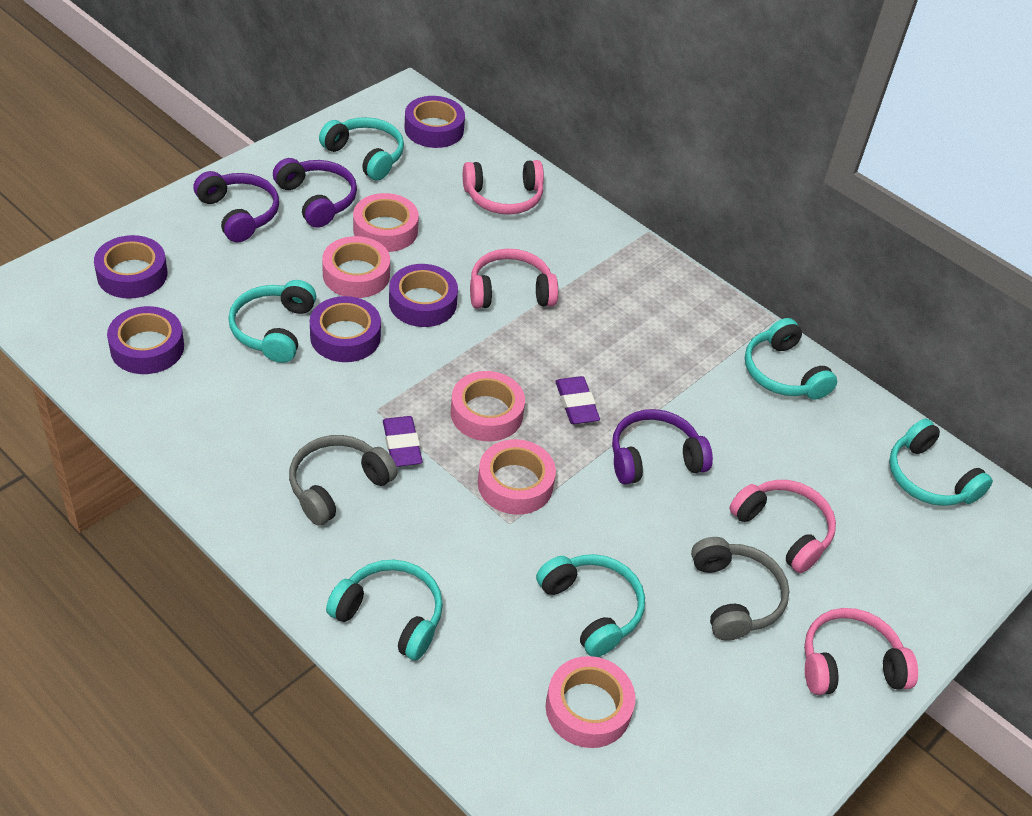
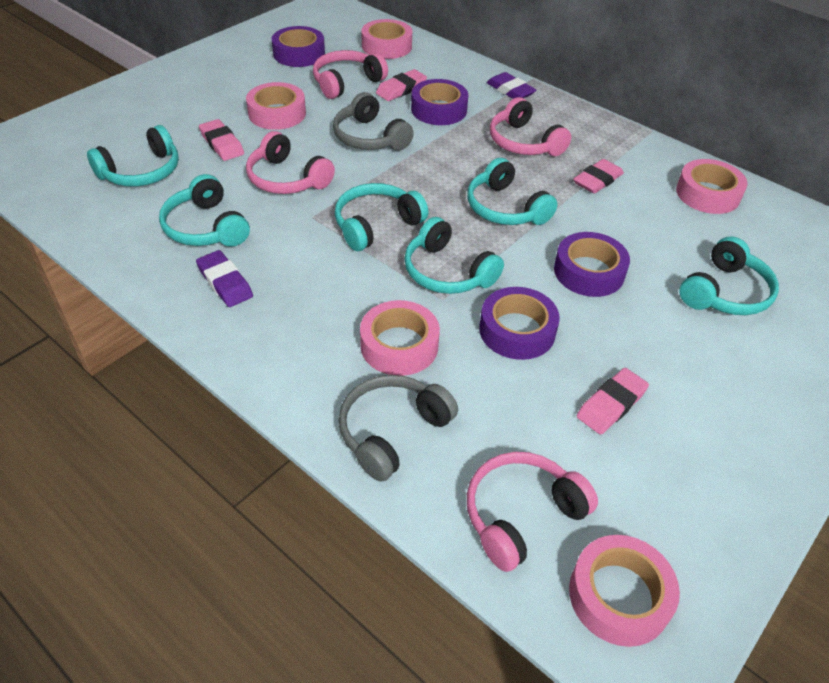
pink eraser: 0 -> 4
purple headphones: 3 -> 0
purple tape: 5 -> 4

